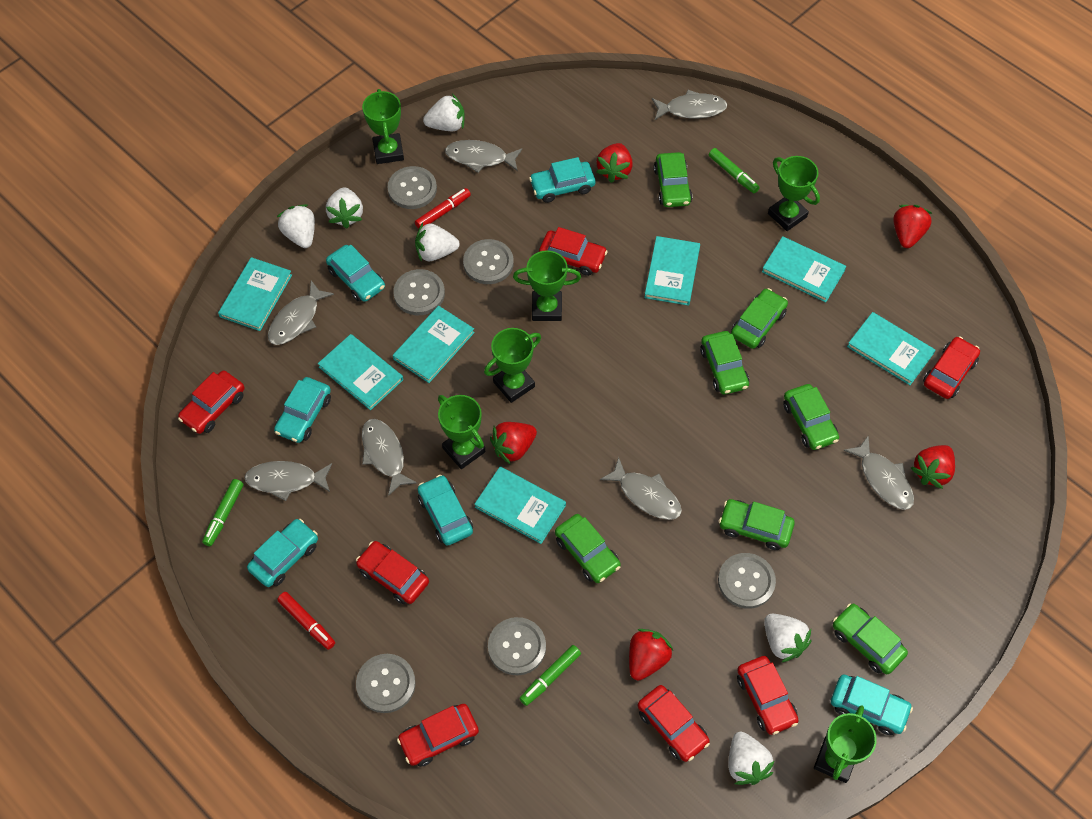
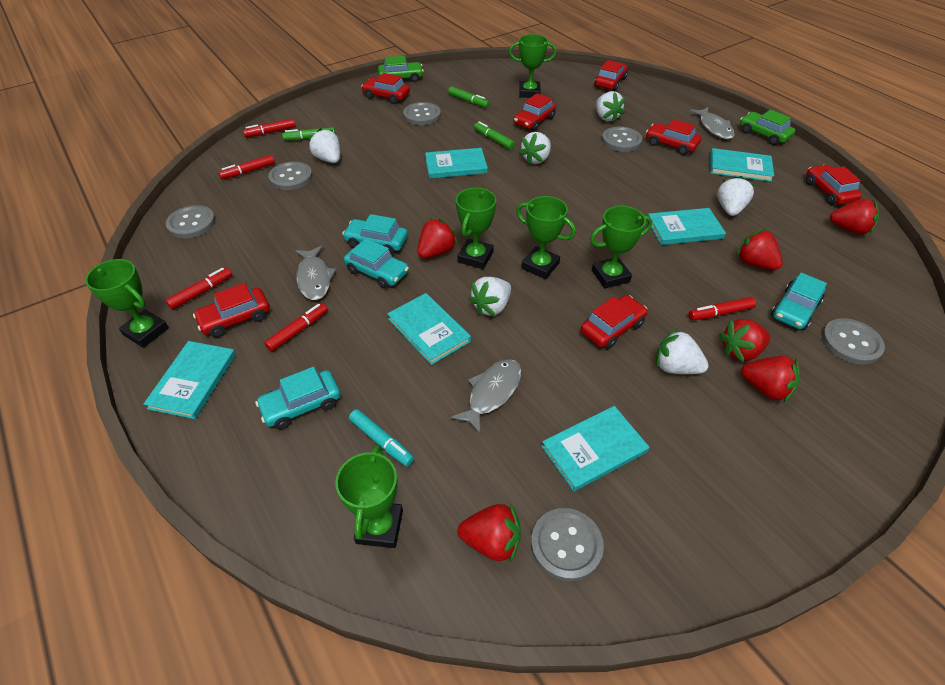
green car: 7 -> 2
grey fish: 7 -> 3
red marker: 2 -> 5
red strawberry: 5 -> 6
turquoise book: 7 -> 6
turquoise car: 6 -> 4
turquoise marker: 0 -> 1

